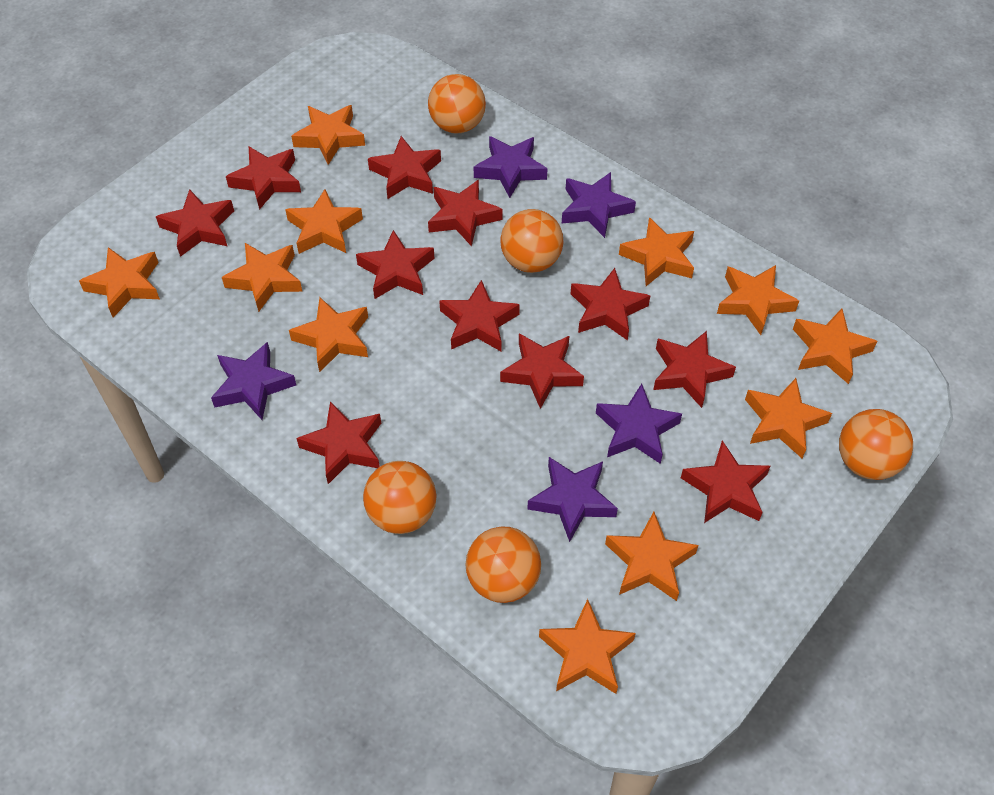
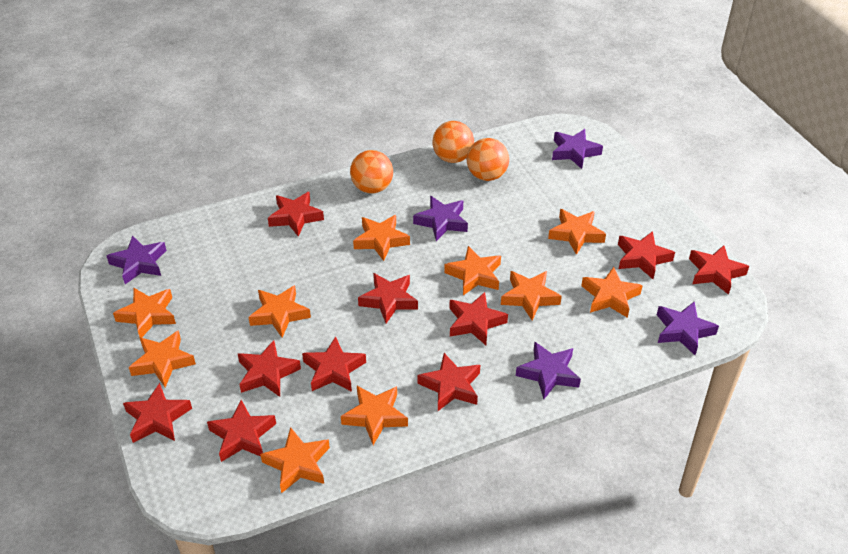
orange ball: 5 -> 3
orange star: 11 -> 10
red star: 11 -> 10

